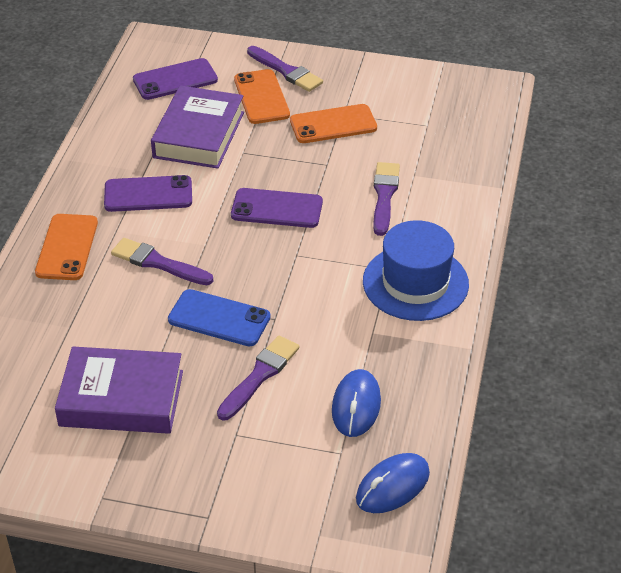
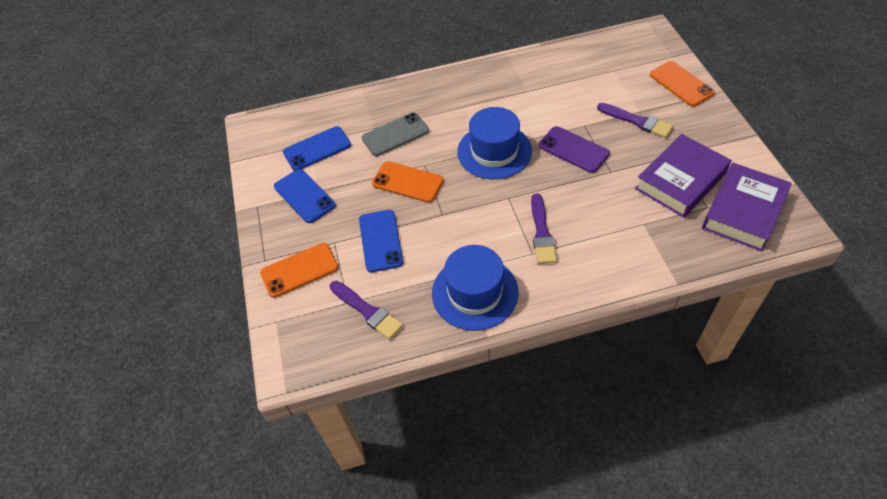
blue hat: 1 -> 2
blue mouse: 2 -> 0
blue phone: 1 -> 3
grey phone: 0 -> 1
purple brush: 4 -> 3
purple phone: 3 -> 1

